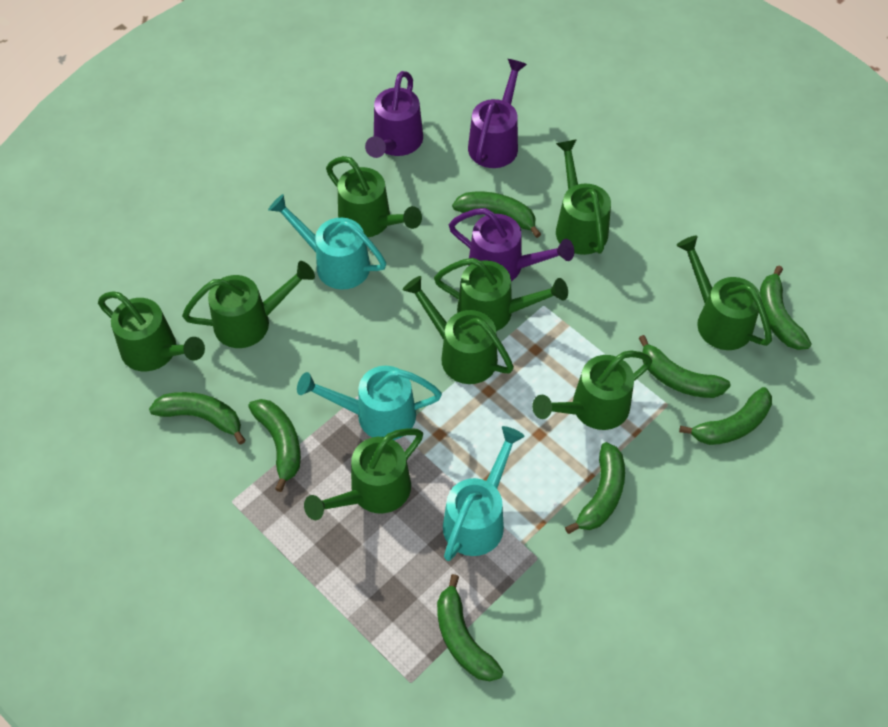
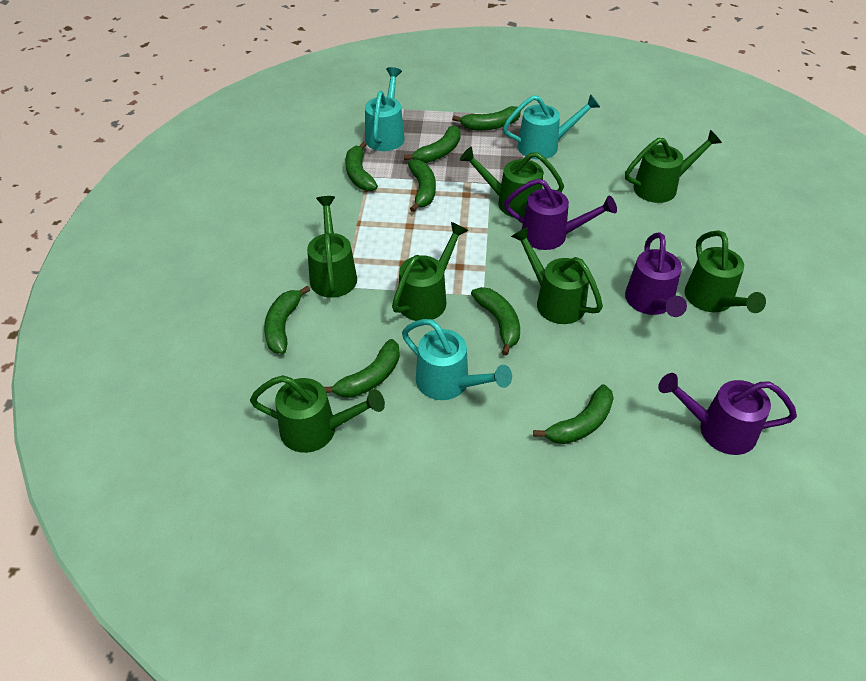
green watering can: 9 -> 7

